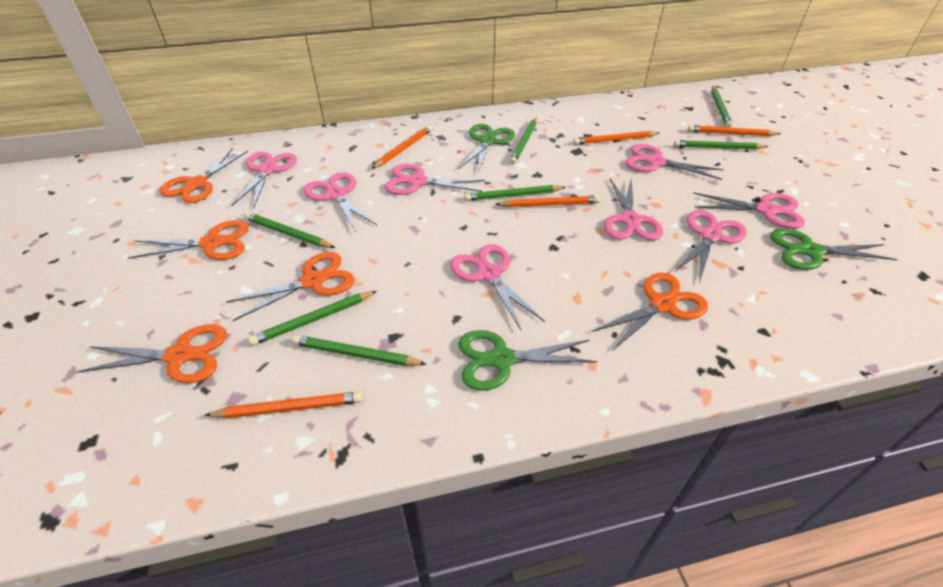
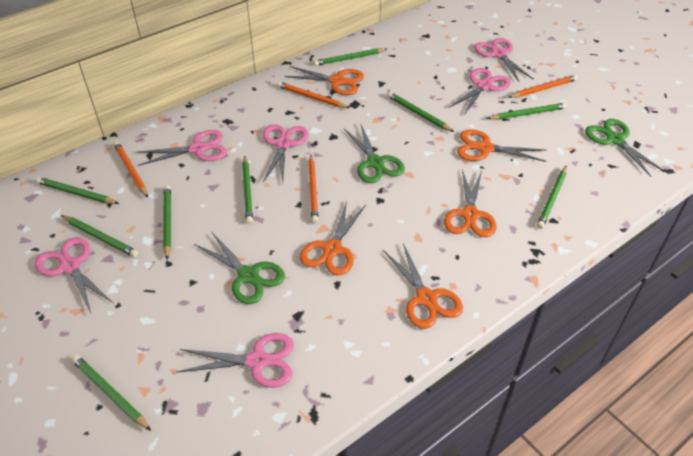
green pencil: 7 -> 9
orange pencil: 5 -> 4
pink scissors: 8 -> 6

